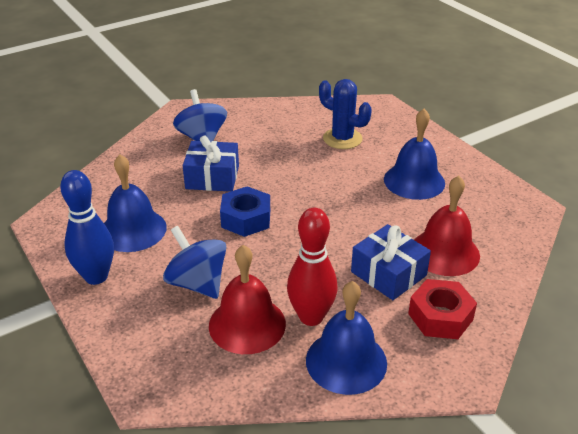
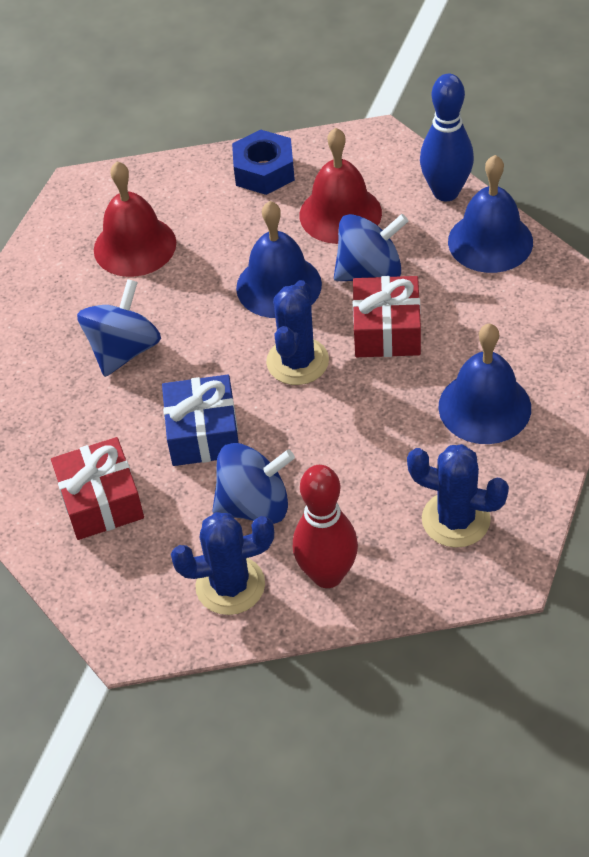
blue cactus: 1 -> 3
blue gift: 2 -> 1
blue spinning top: 2 -> 3
red gift: 0 -> 2
red nut: 1 -> 0

